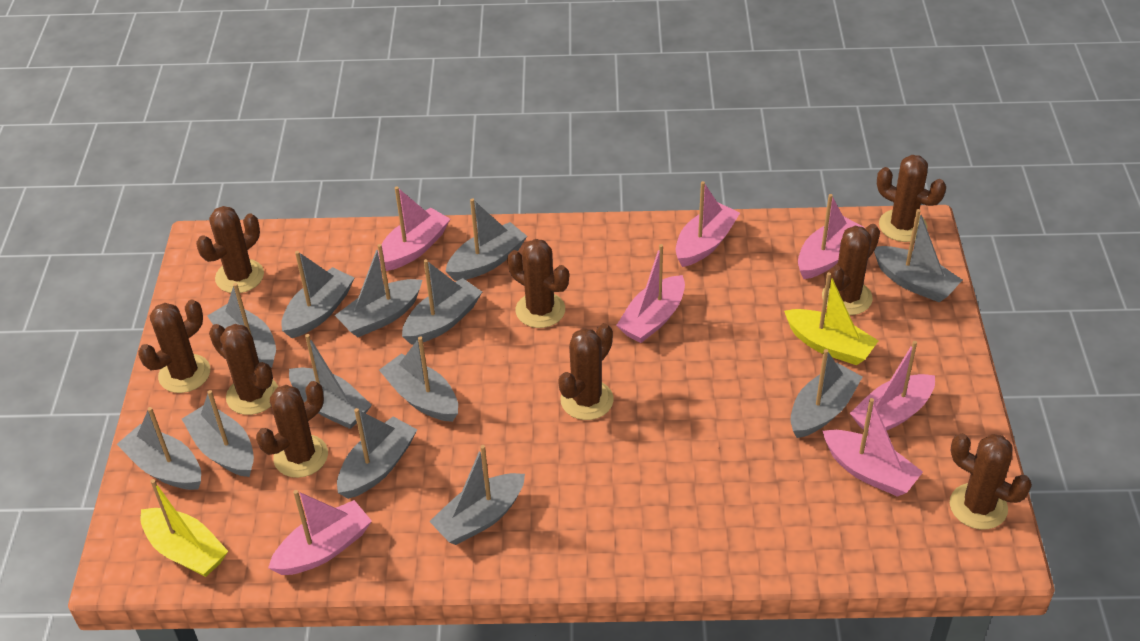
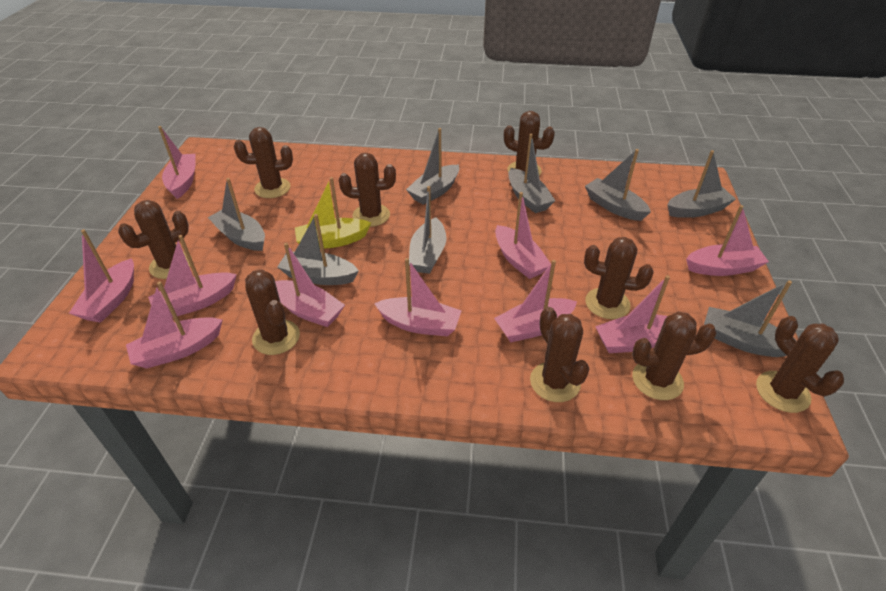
grey boat: 13 -> 8
pink boat: 7 -> 10
yellow boat: 2 -> 1

